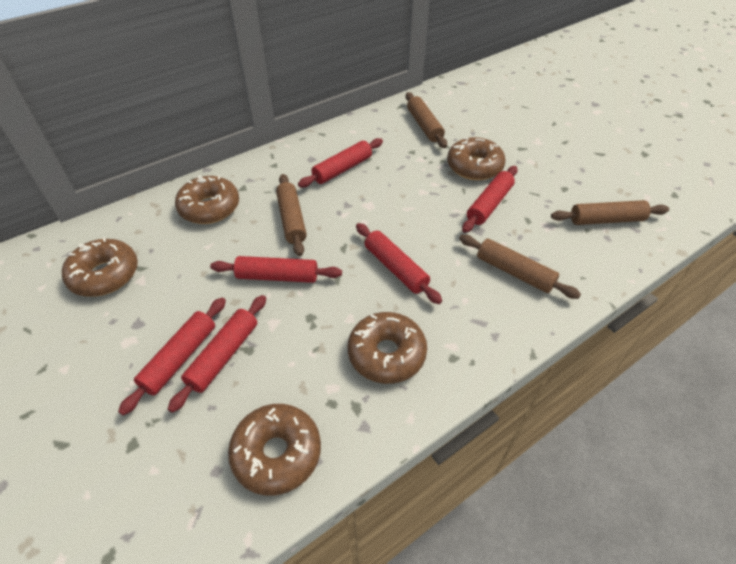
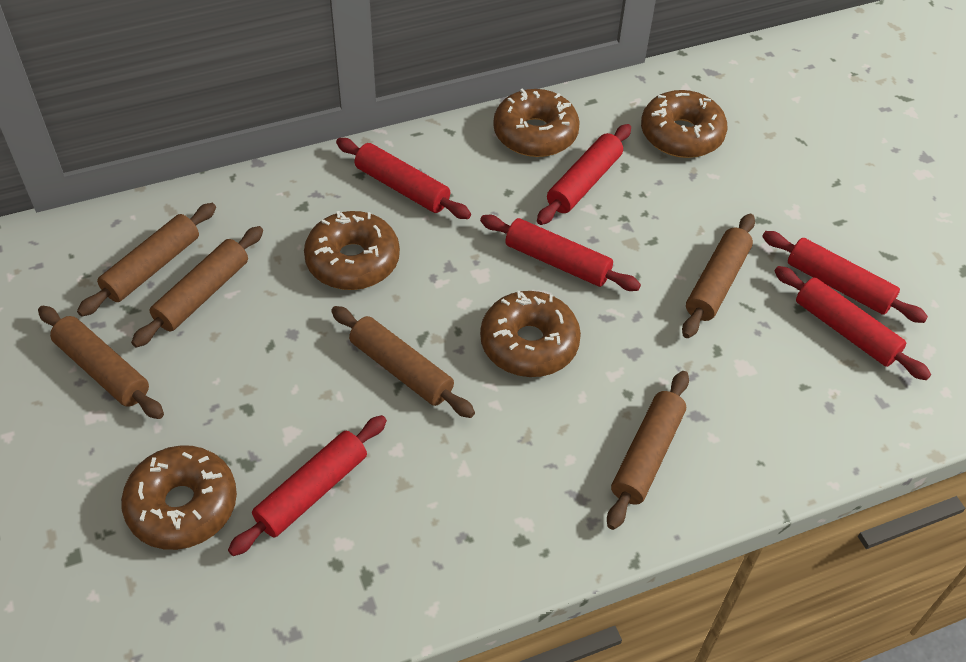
brown rolling pin: 4 -> 6

